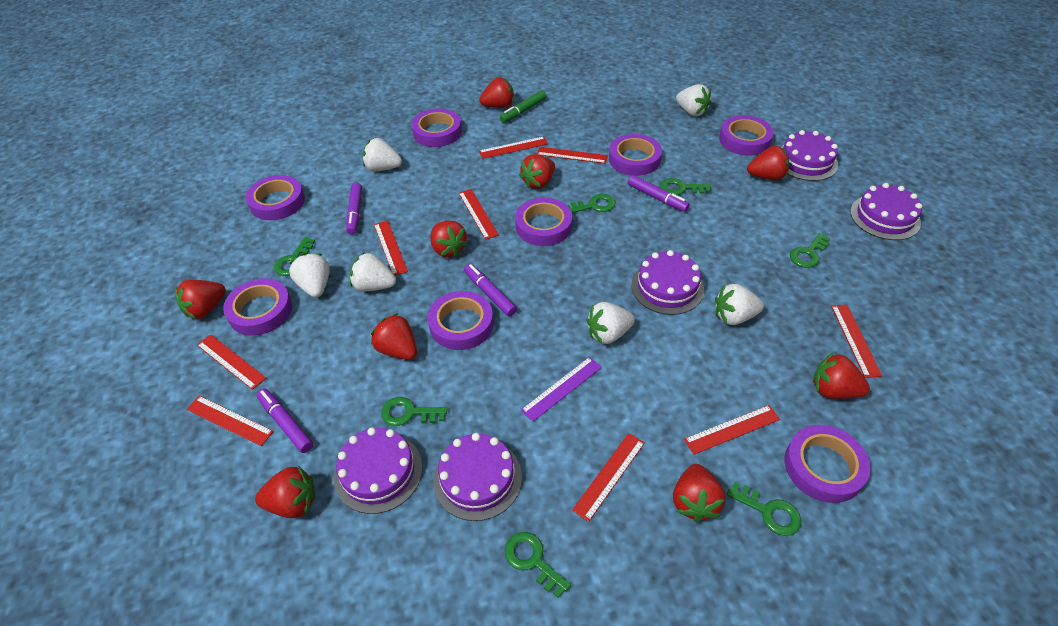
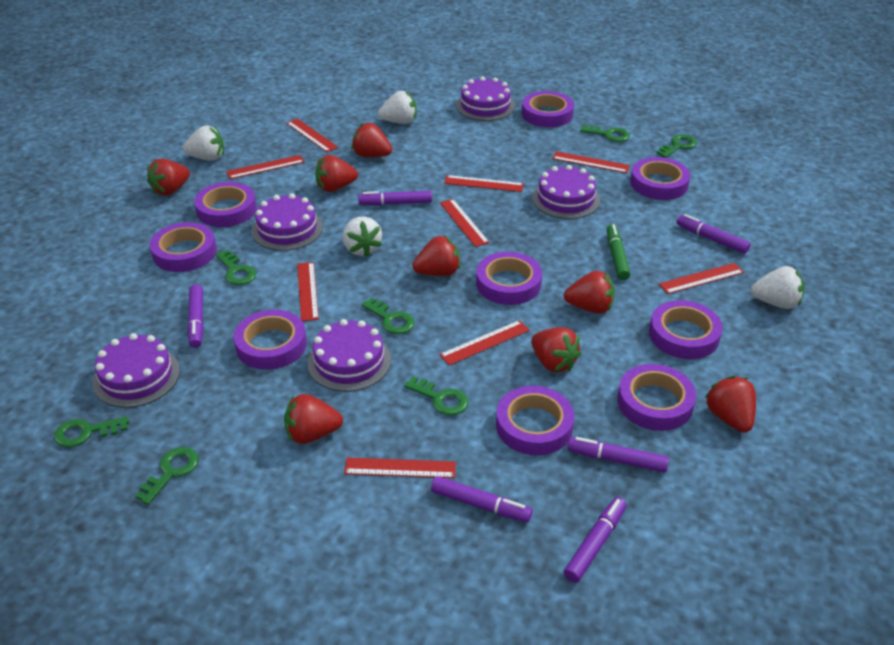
purple marker: 4 -> 6
purple ruler: 1 -> 0
purple tape: 8 -> 9
red strawberry: 9 -> 8
white strawberry: 6 -> 4

